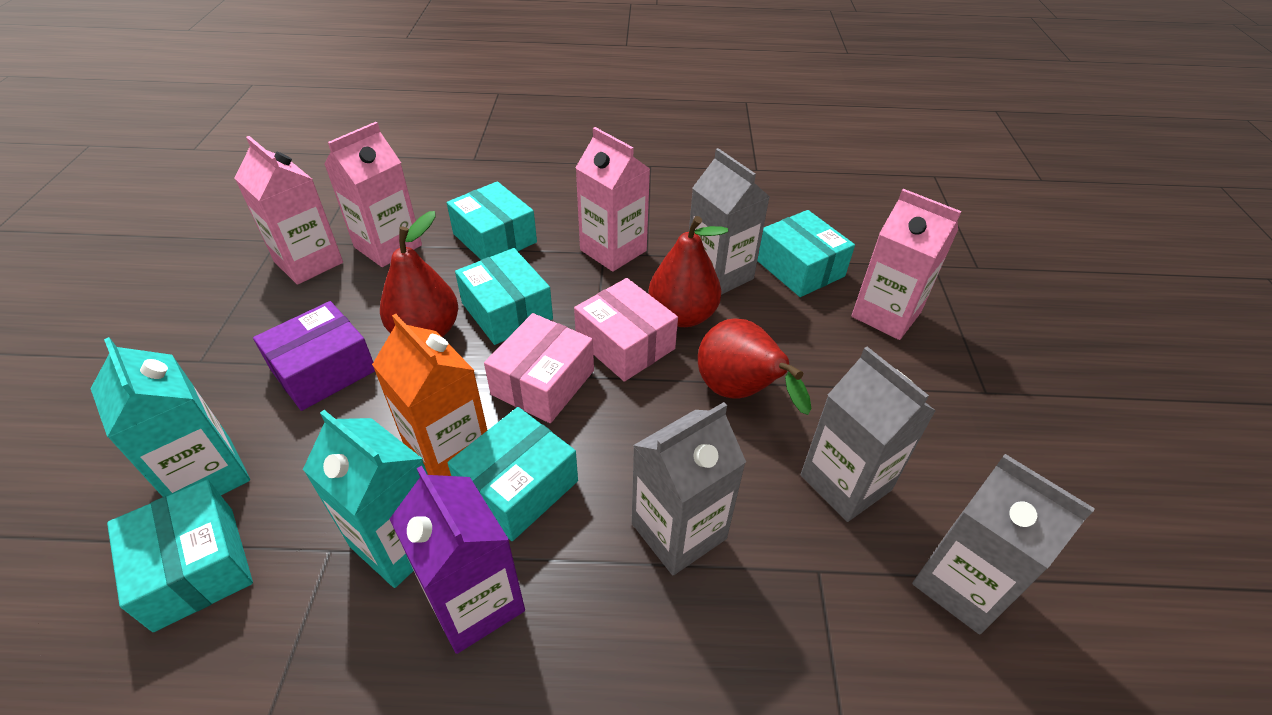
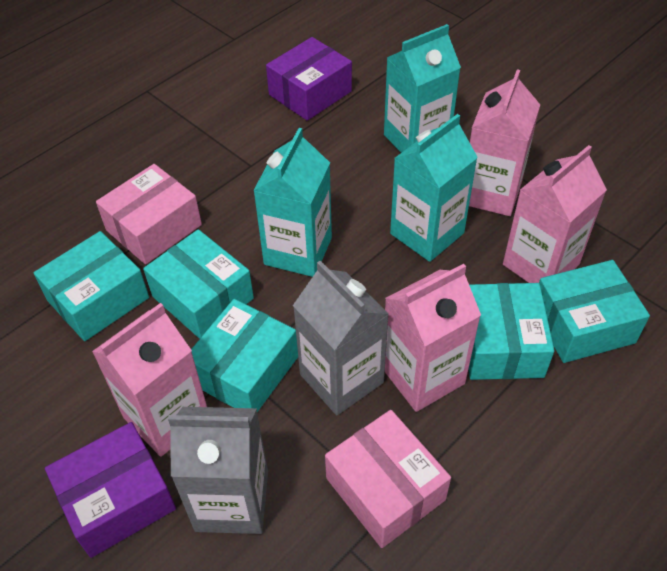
grey carton: 4 -> 2
orange carton: 1 -> 0
purple box: 1 -> 2
purple carton: 1 -> 0
red pear: 3 -> 0
turquoise carton: 2 -> 3

